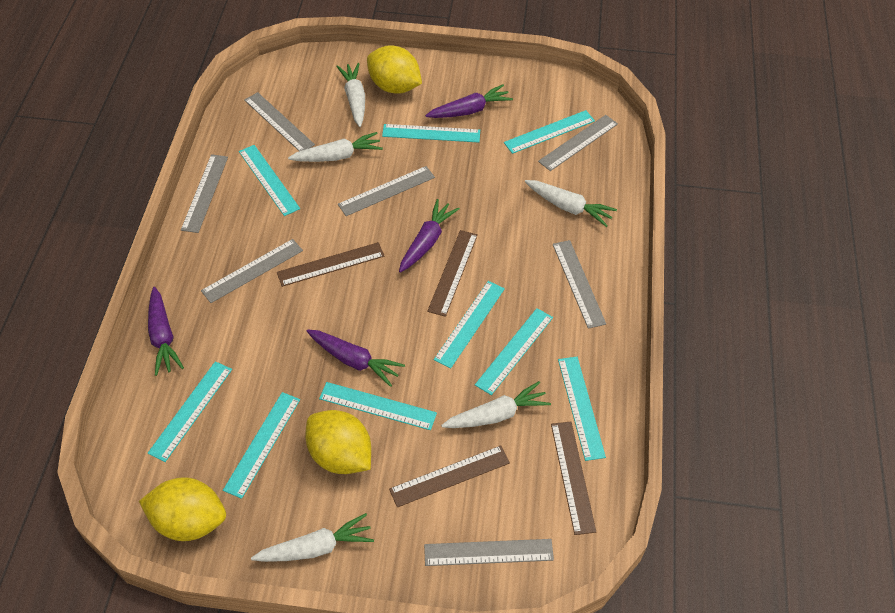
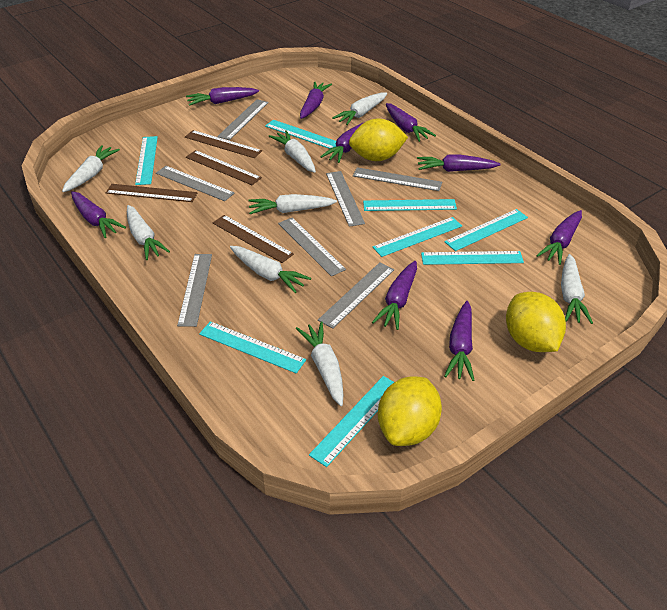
purple carrot: 4 -> 9
turquoise ruler: 9 -> 8
white carrot: 5 -> 8

